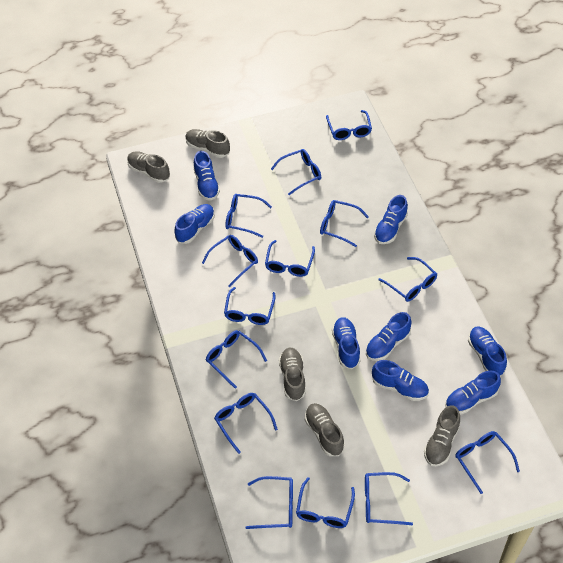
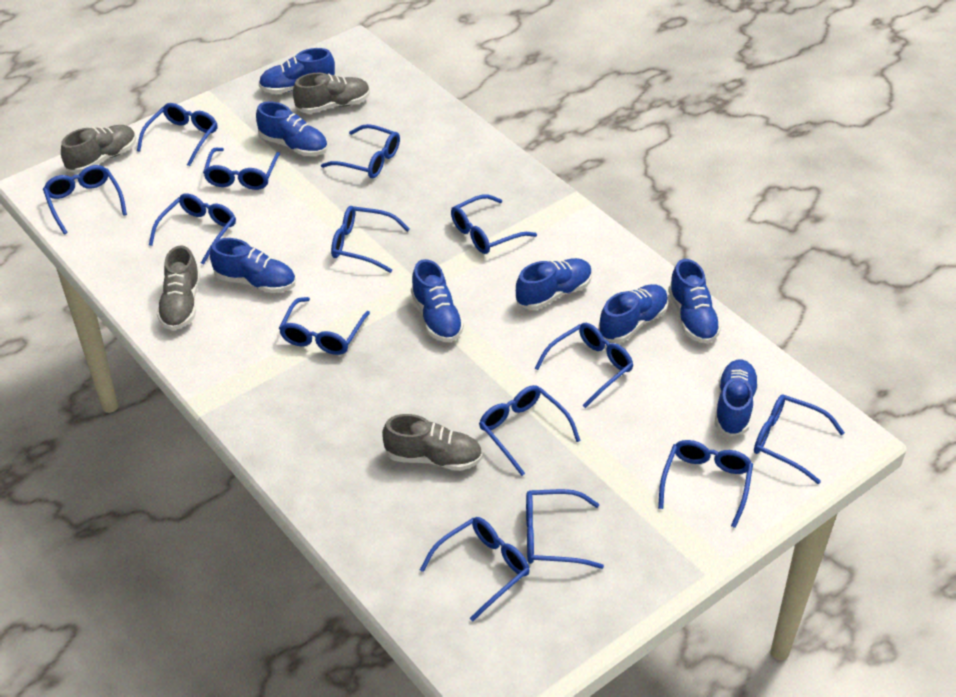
grey shoe: 5 -> 4

